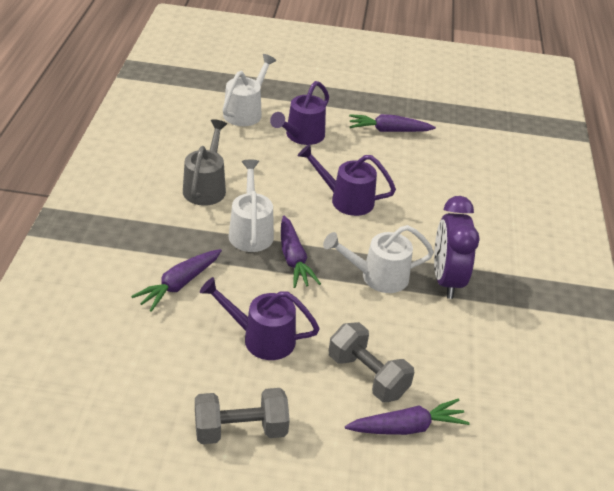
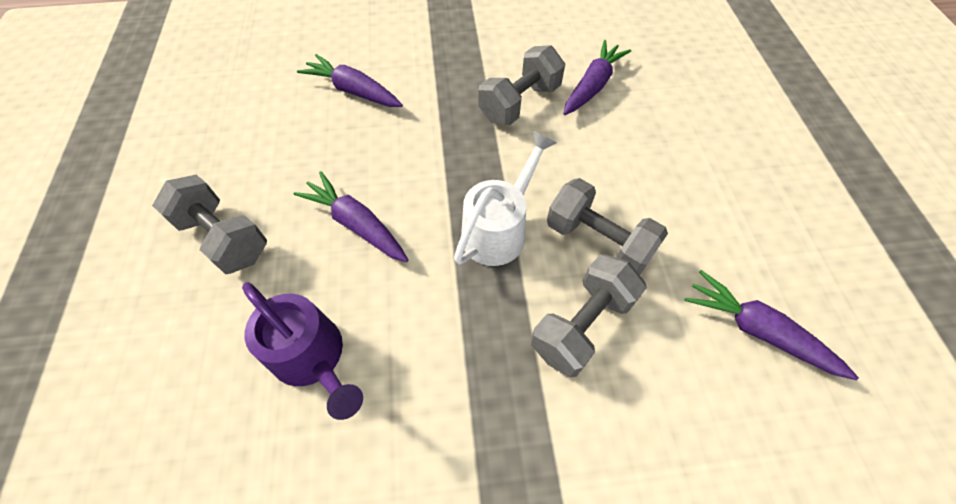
grey dumbbell: 2 -> 4
grey watering can: 1 -> 0
purple clock: 1 -> 0
purple watering can: 3 -> 1
white watering can: 3 -> 1

